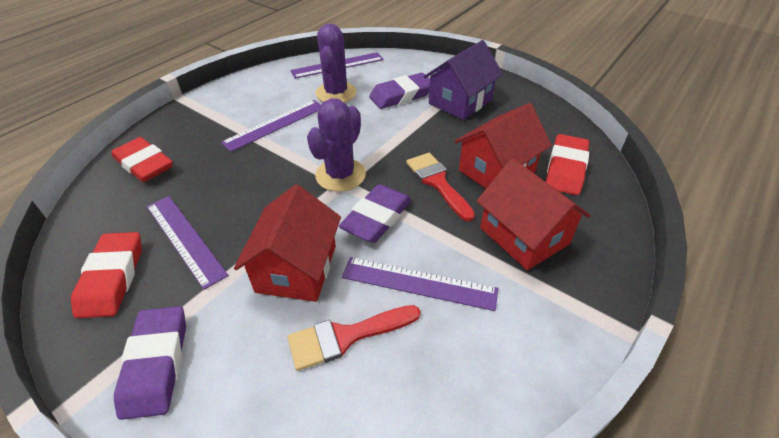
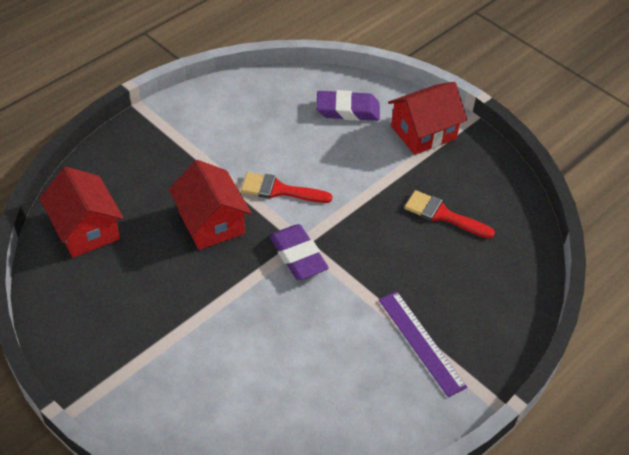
purple cactus: 2 -> 0
purple eraser: 3 -> 2
purple house: 1 -> 0
purple ruler: 4 -> 1
red eraser: 3 -> 0

